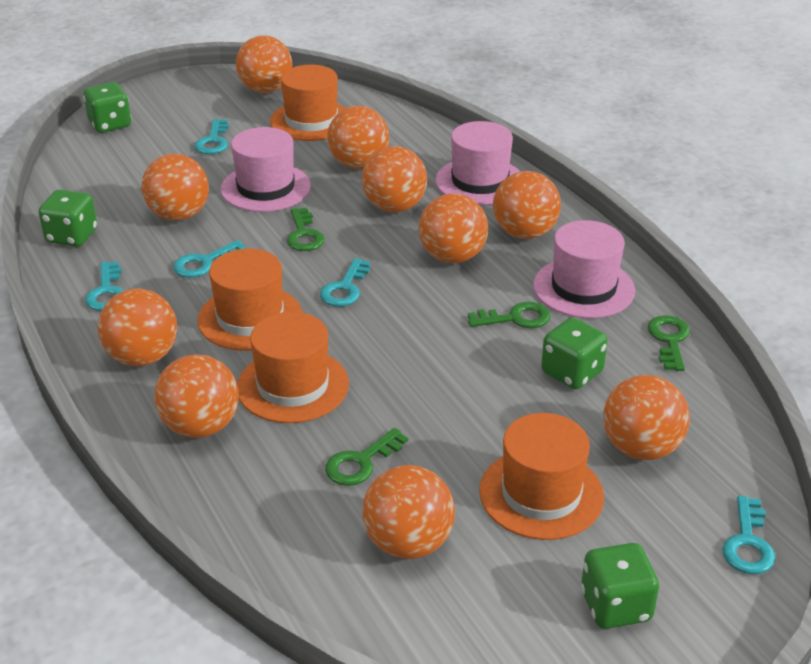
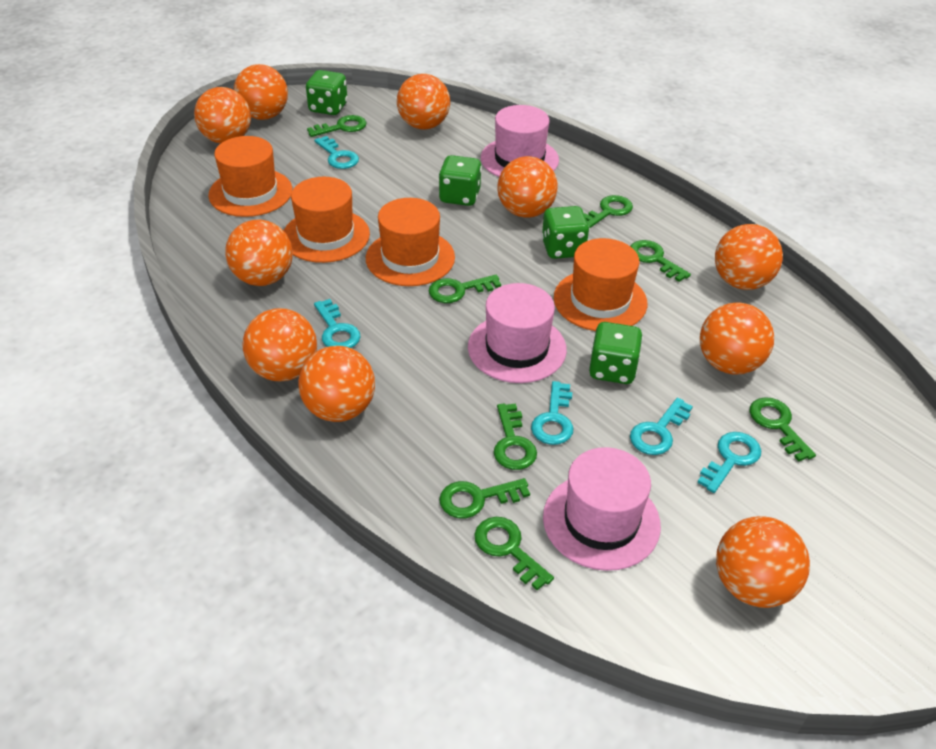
green key: 4 -> 8

